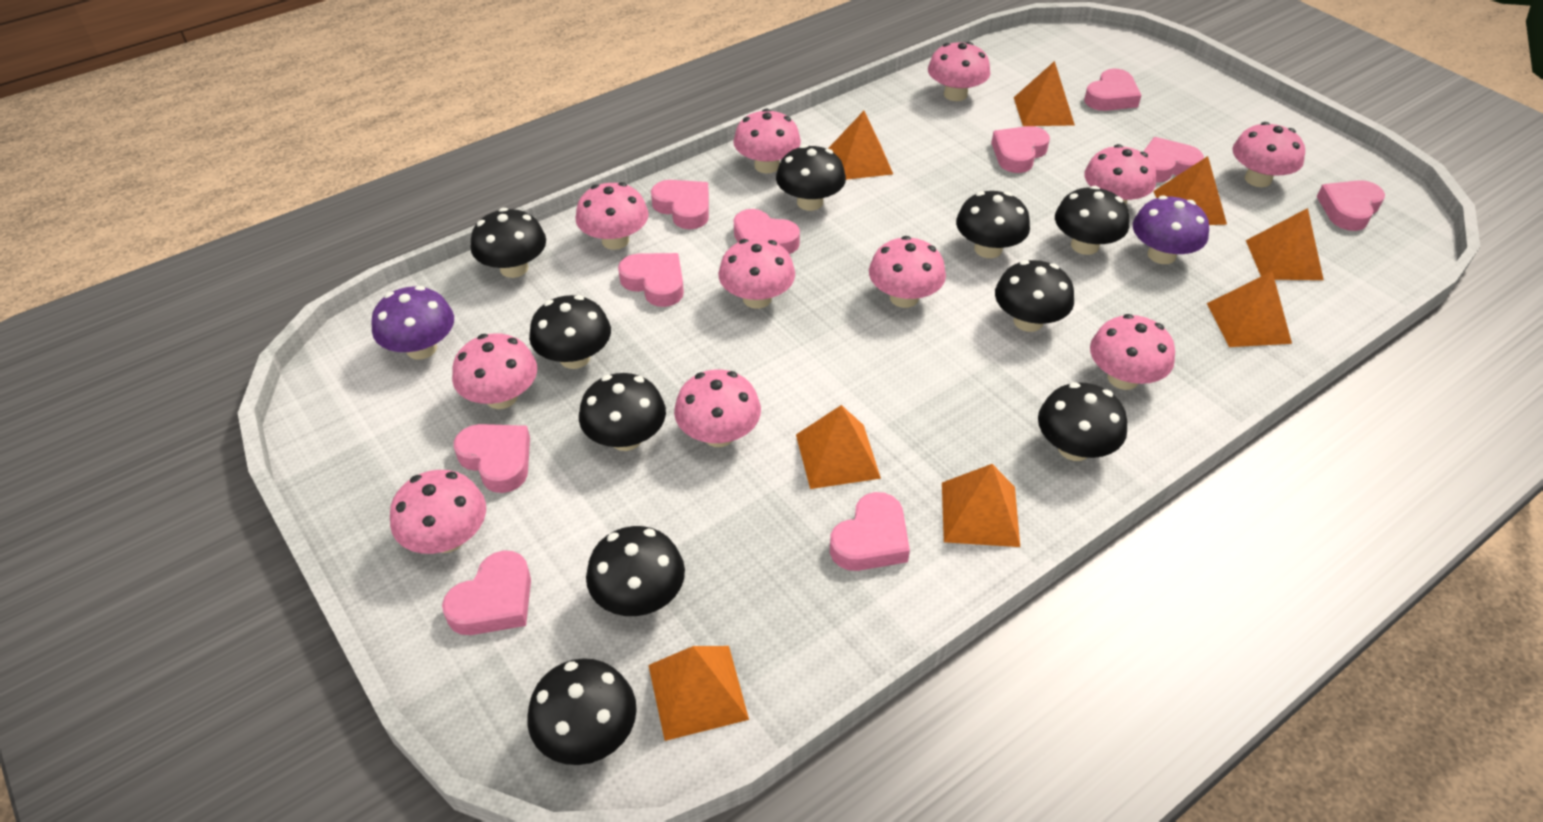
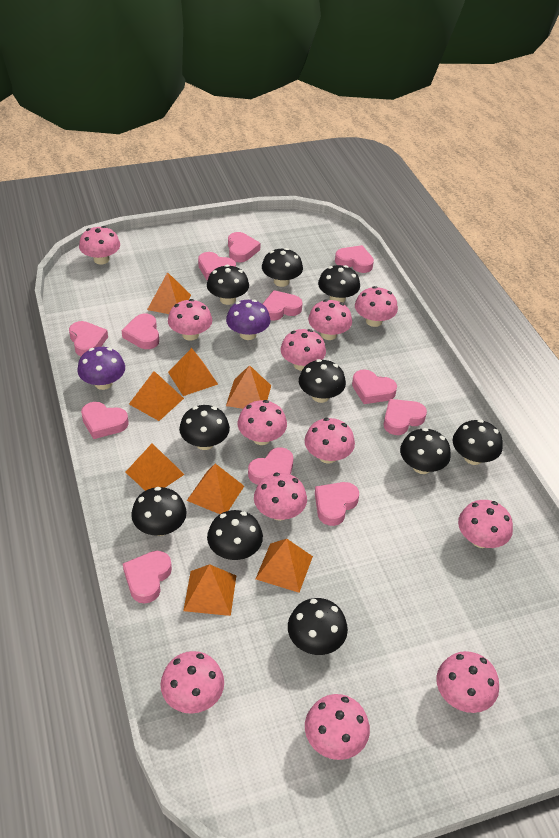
pink heart: 10 -> 12
pink mushroom: 11 -> 12

